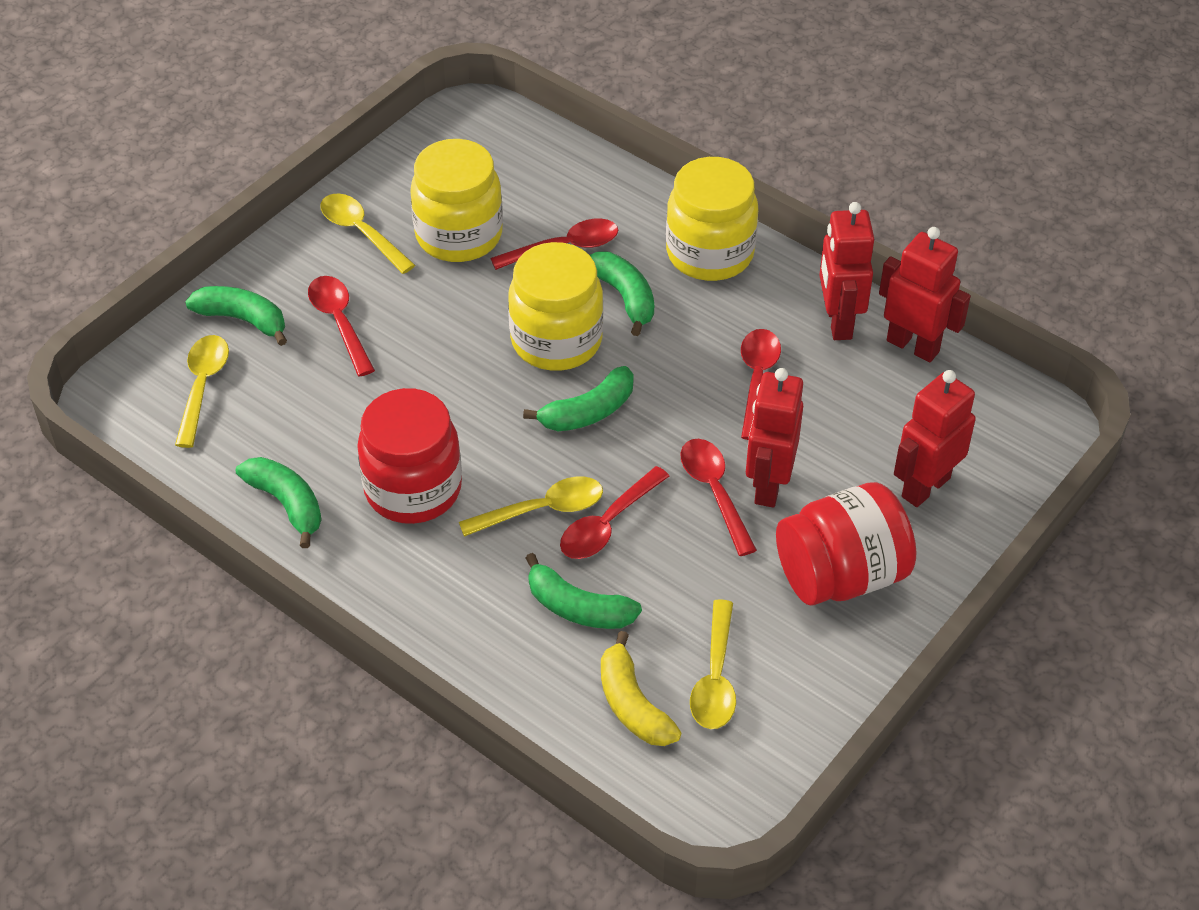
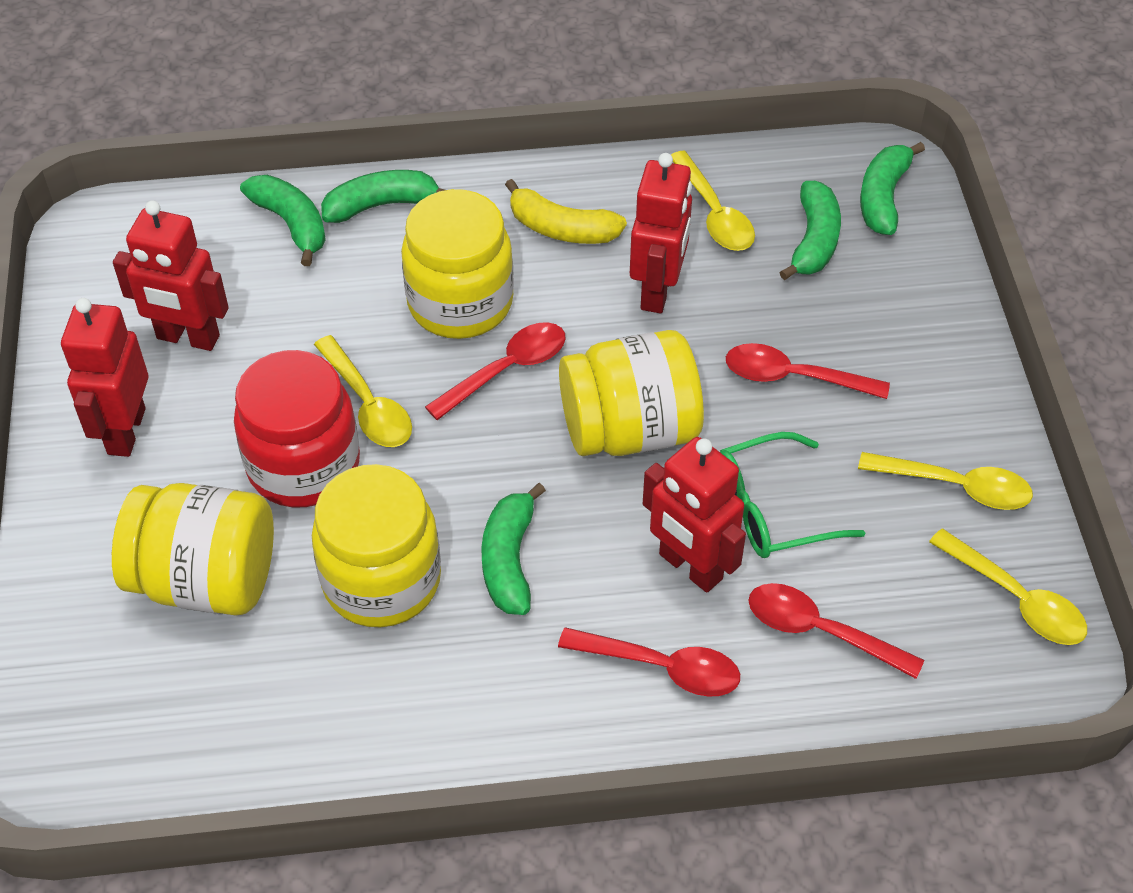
green glasses: 0 -> 1
red jar: 2 -> 1
red spoon: 5 -> 4
yellow jar: 3 -> 4

